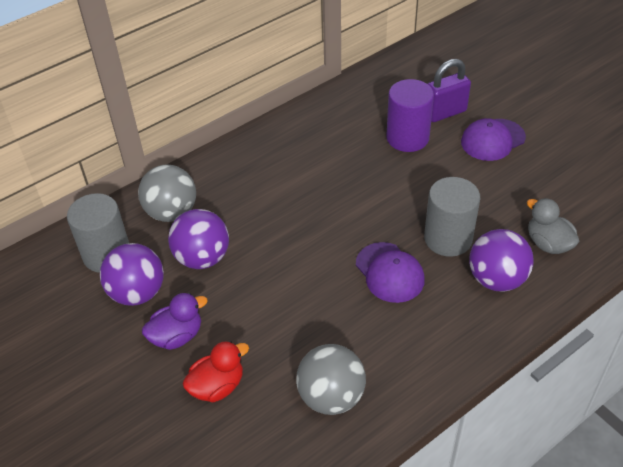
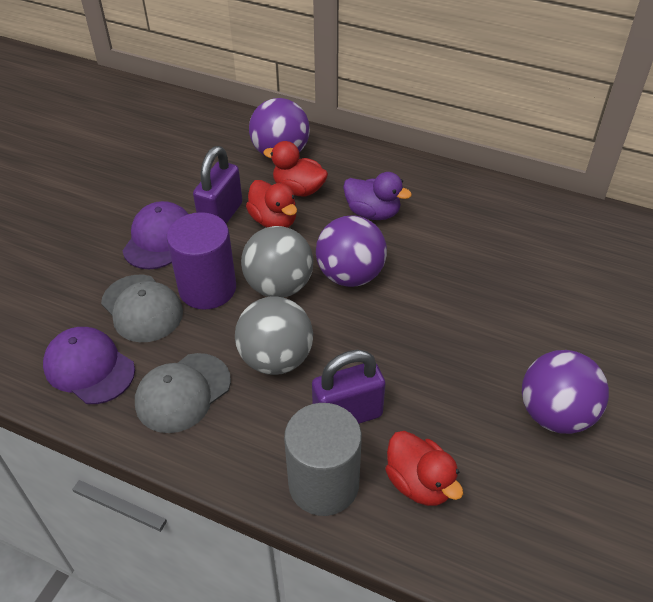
grey cap: 0 -> 2
grey cylinder: 2 -> 1
grey duck: 1 -> 0
purple padlock: 1 -> 2
red duck: 1 -> 3

